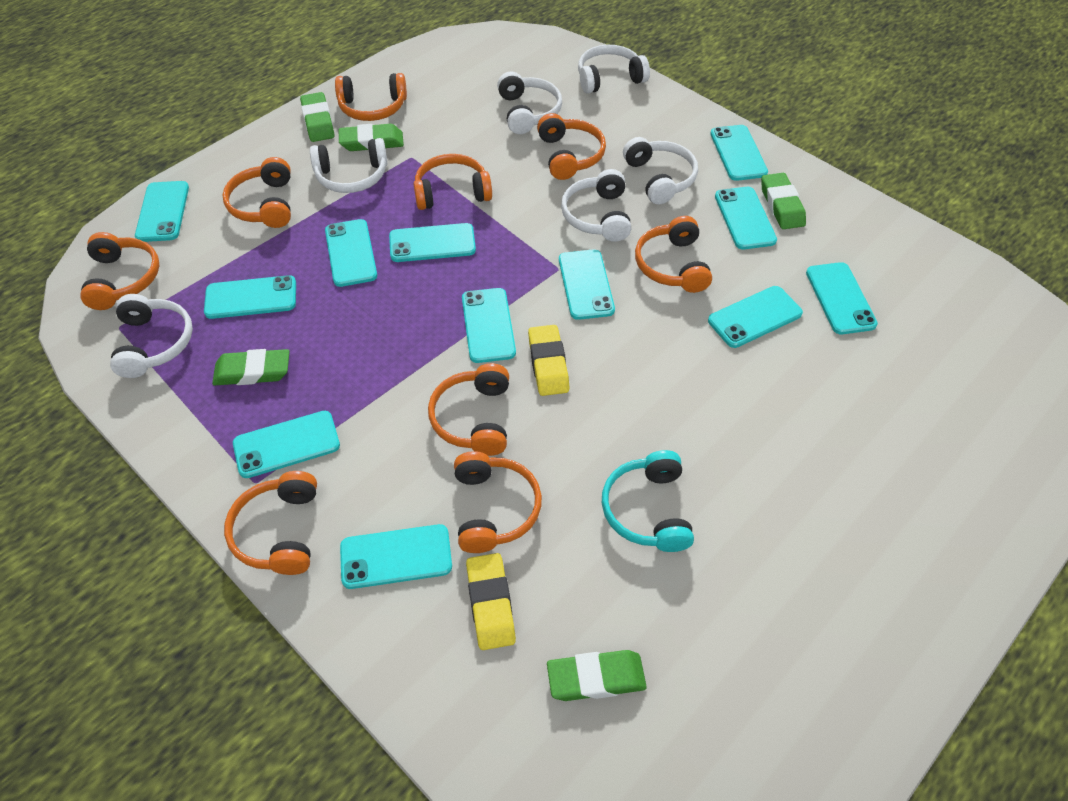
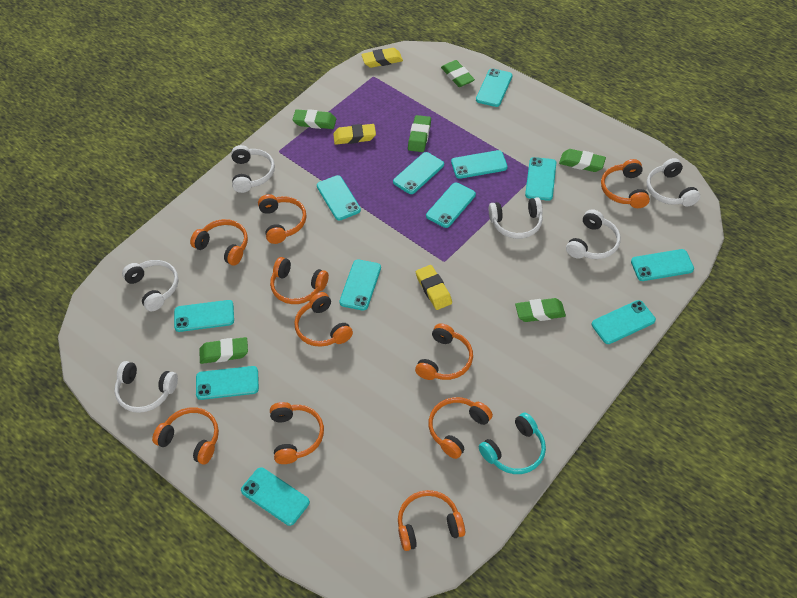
green eraser: 5 -> 6
orange headphones: 9 -> 10
yellow eraser: 2 -> 3

